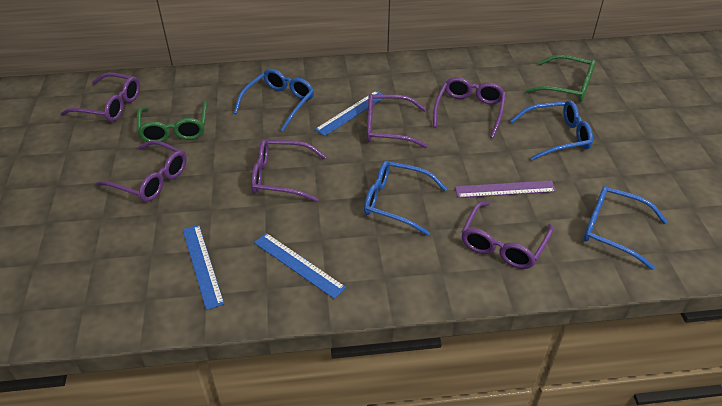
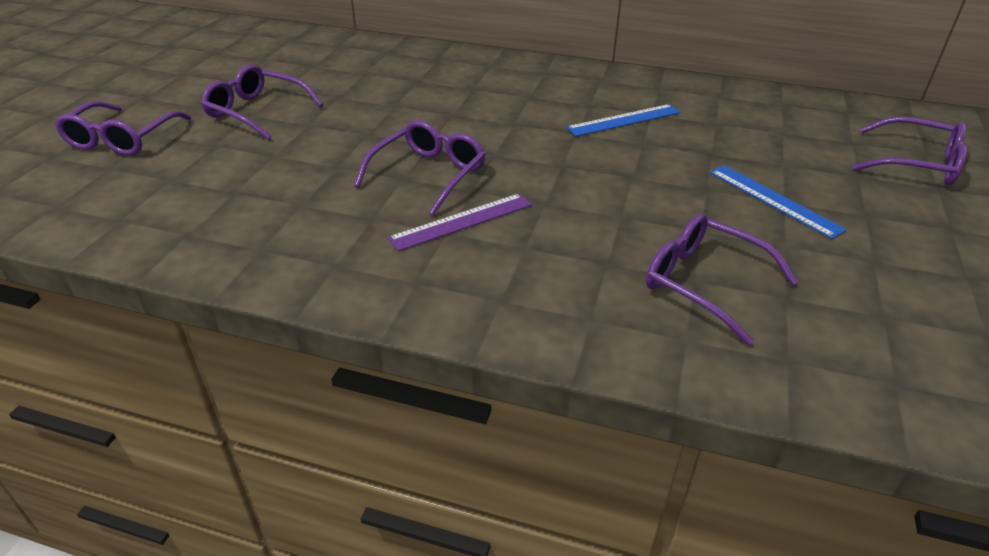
blue glasses: 4 -> 0
blue ruler: 3 -> 2
green glasses: 2 -> 0
purple glasses: 6 -> 5

